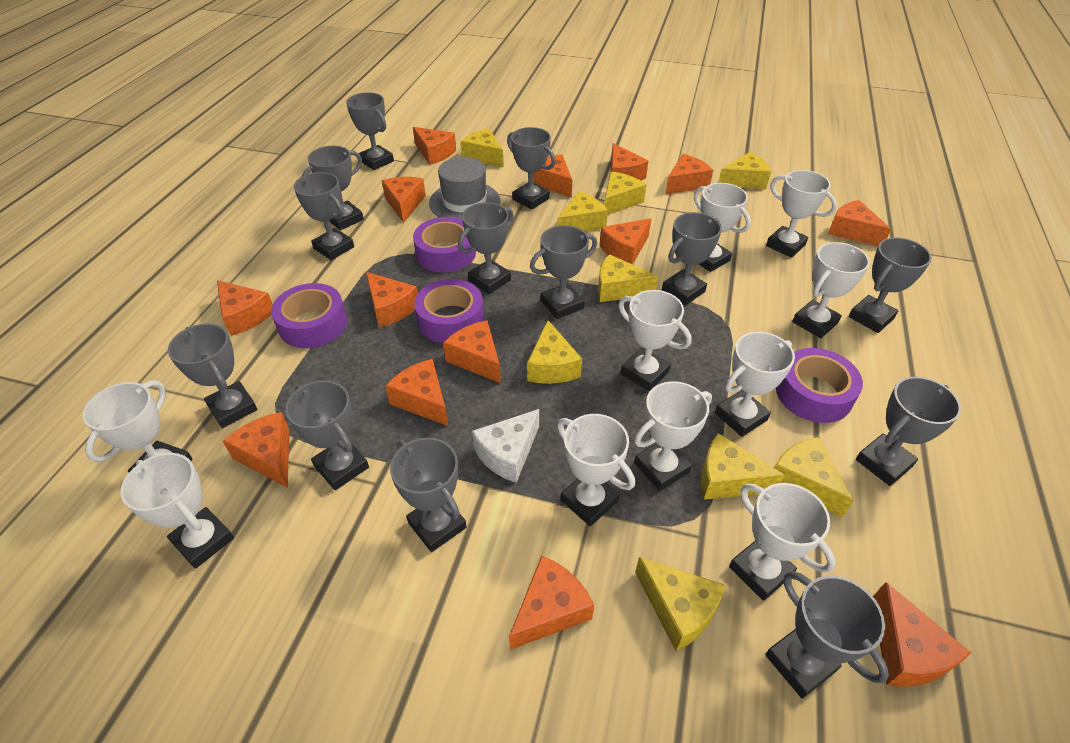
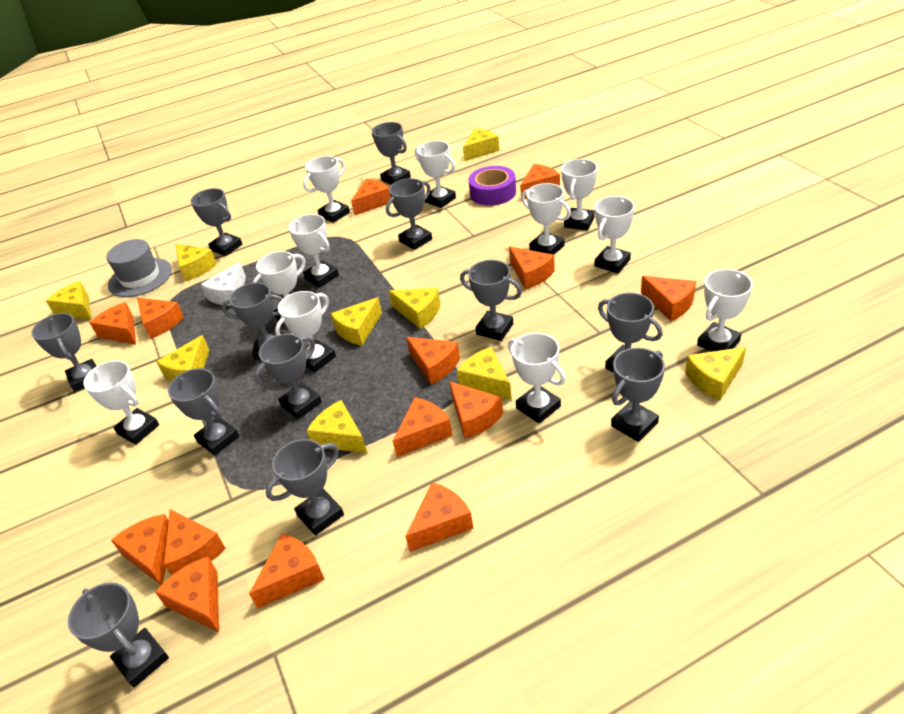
grey trophy: 13 -> 12
purple tape: 4 -> 1
white trophy: 10 -> 11

